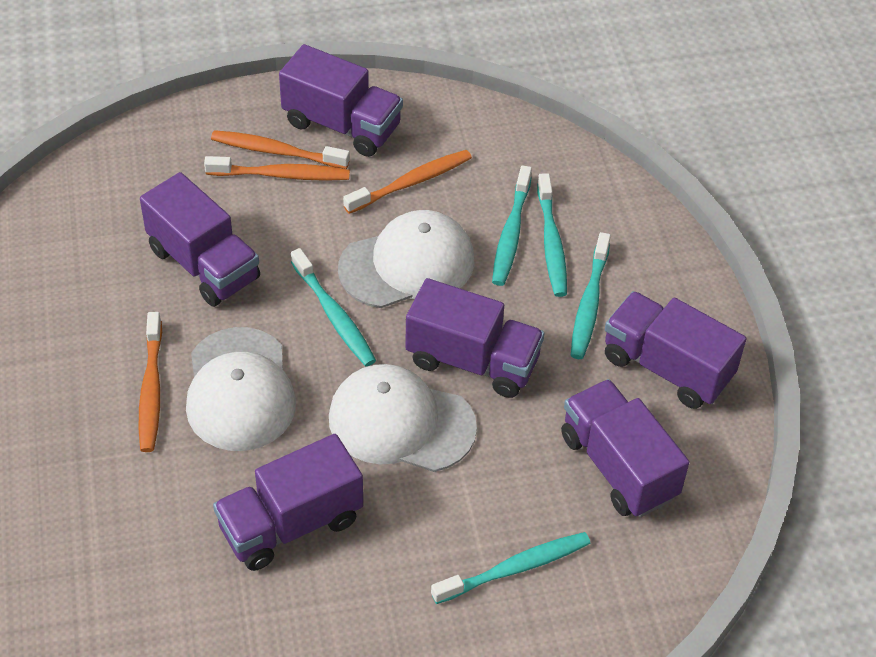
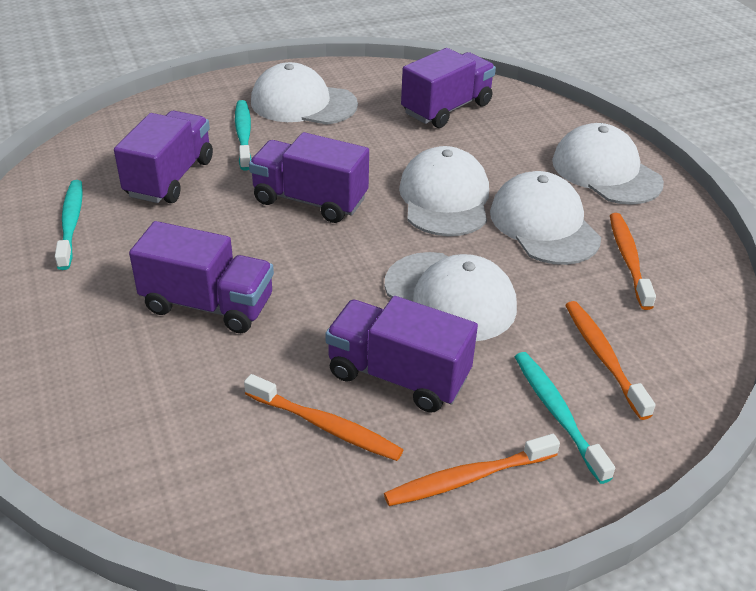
purple truck: 6 -> 5
turquoise toothbrush: 5 -> 3
white cap: 3 -> 5

